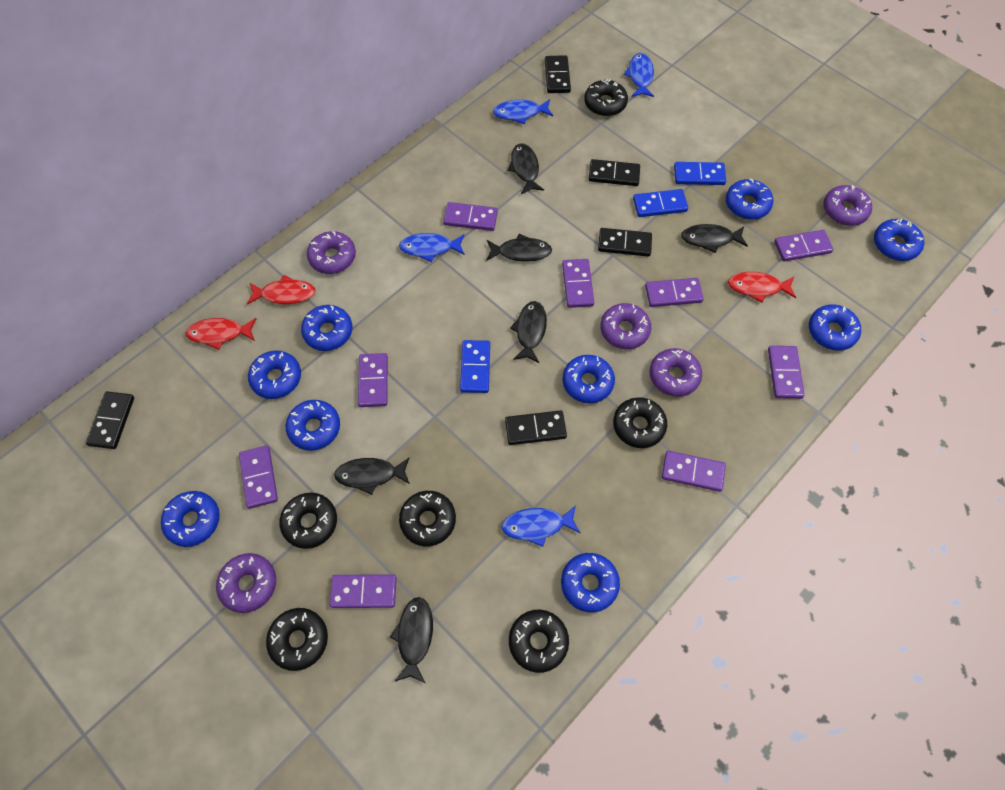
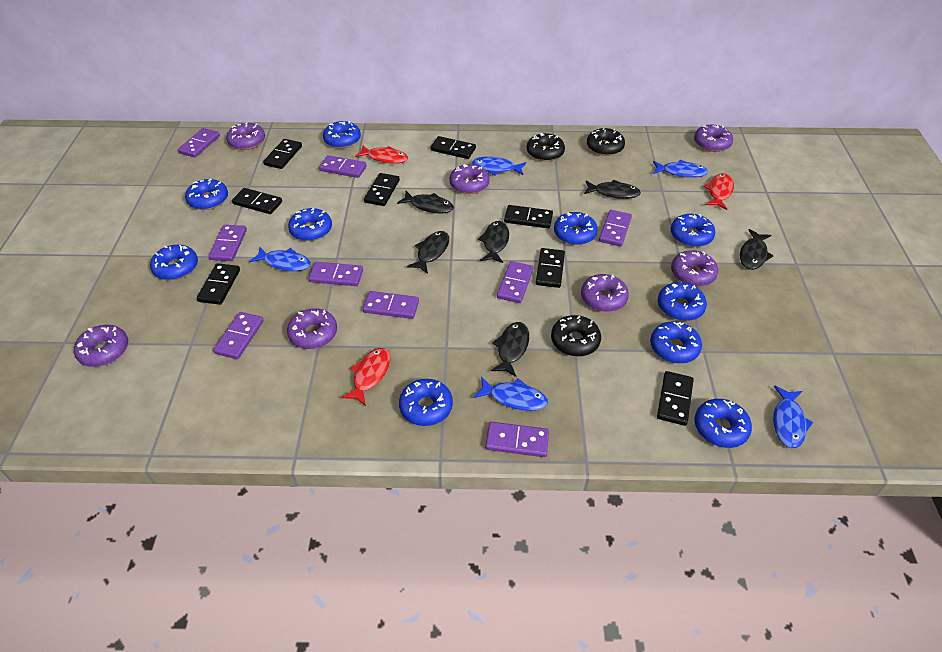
black domino: 5 -> 8
black donut: 6 -> 3
blue domino: 3 -> 0
blue donut: 9 -> 10
blue fish: 4 -> 5
purple donut: 5 -> 7

